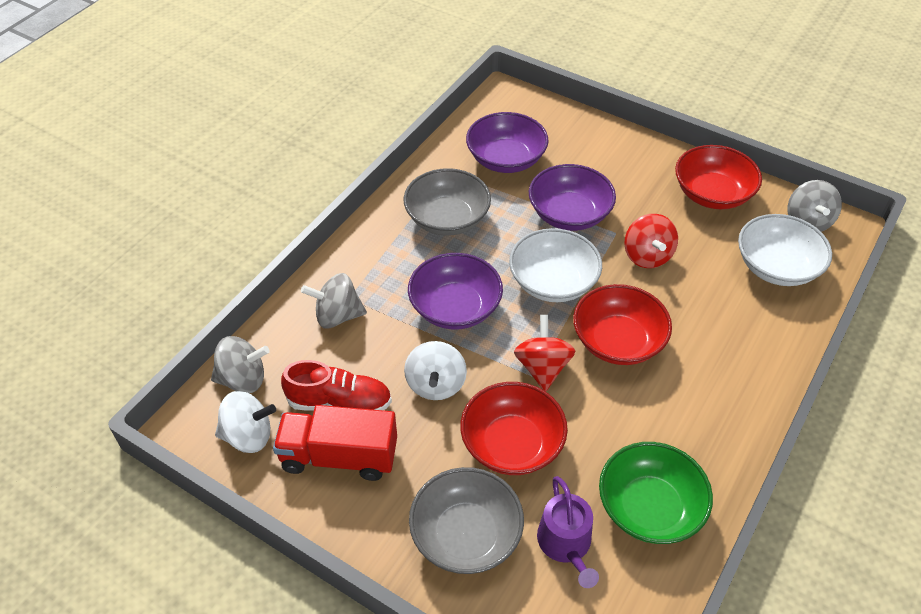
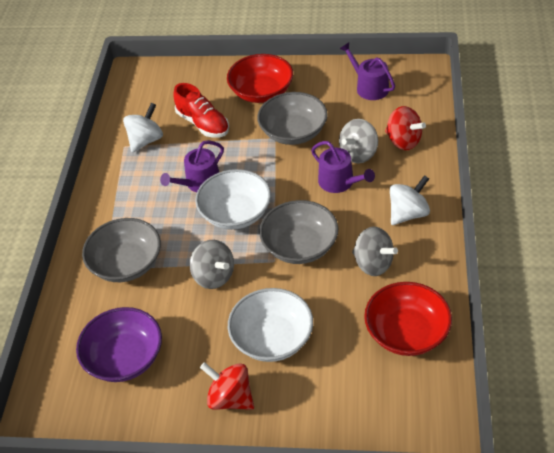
green bowl: 1 -> 0
grey bowl: 2 -> 3
purple bowl: 3 -> 1
purple watering can: 1 -> 3
red bowl: 3 -> 2
red truck: 1 -> 0

